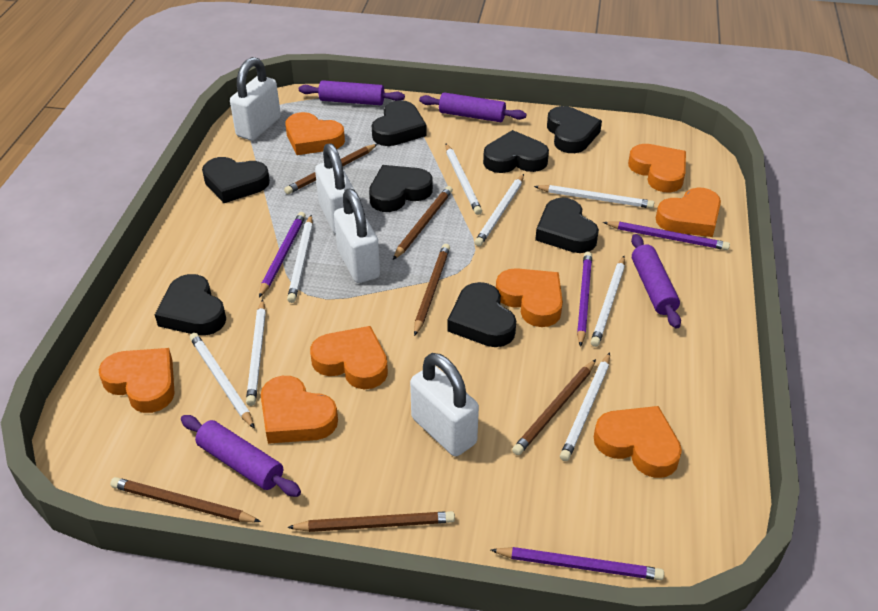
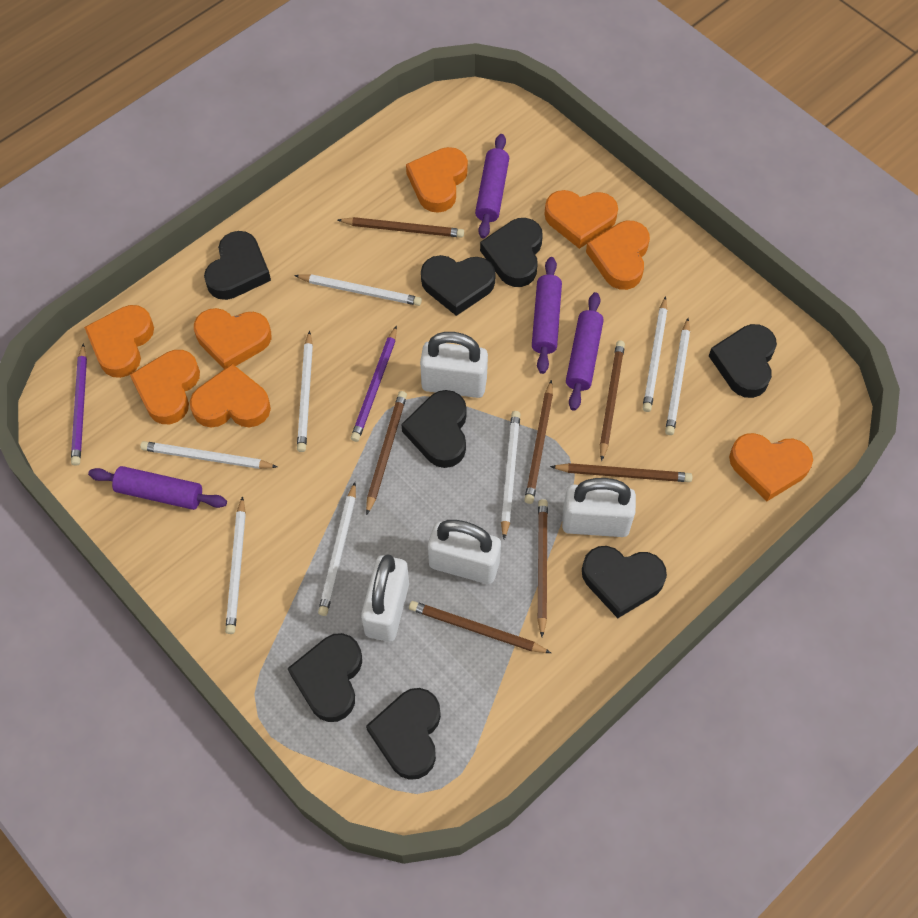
brown pencil: 6 -> 7
purple pencil: 4 -> 2

